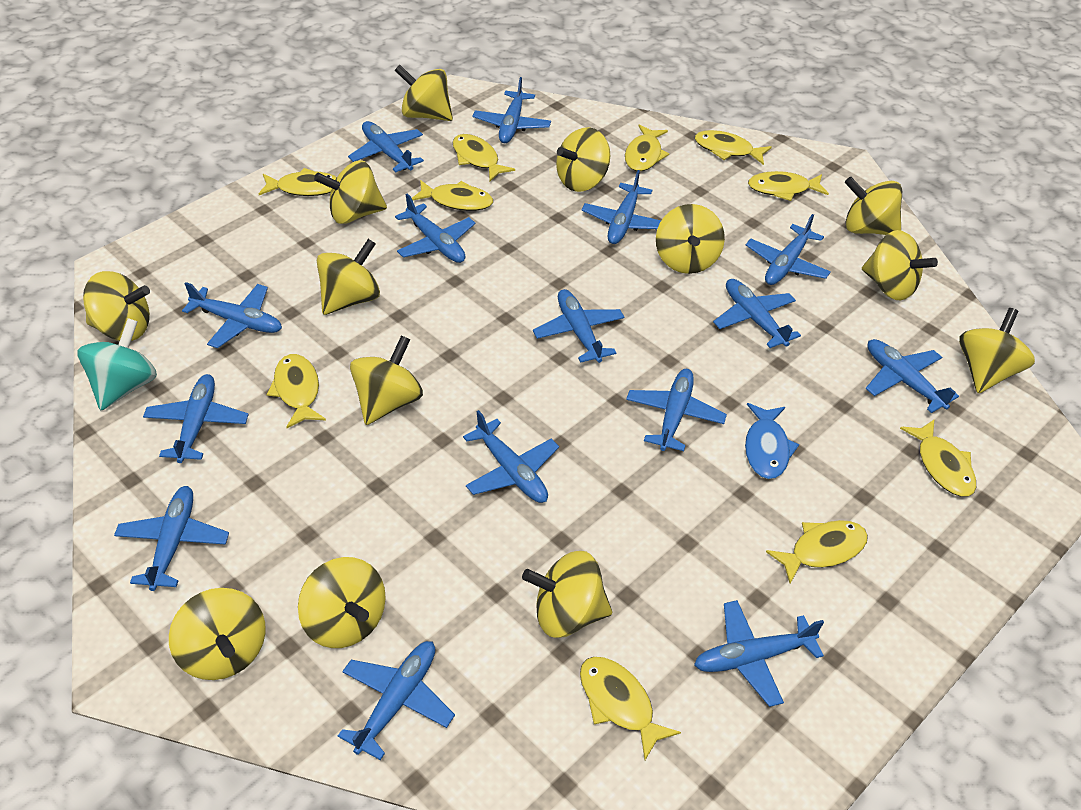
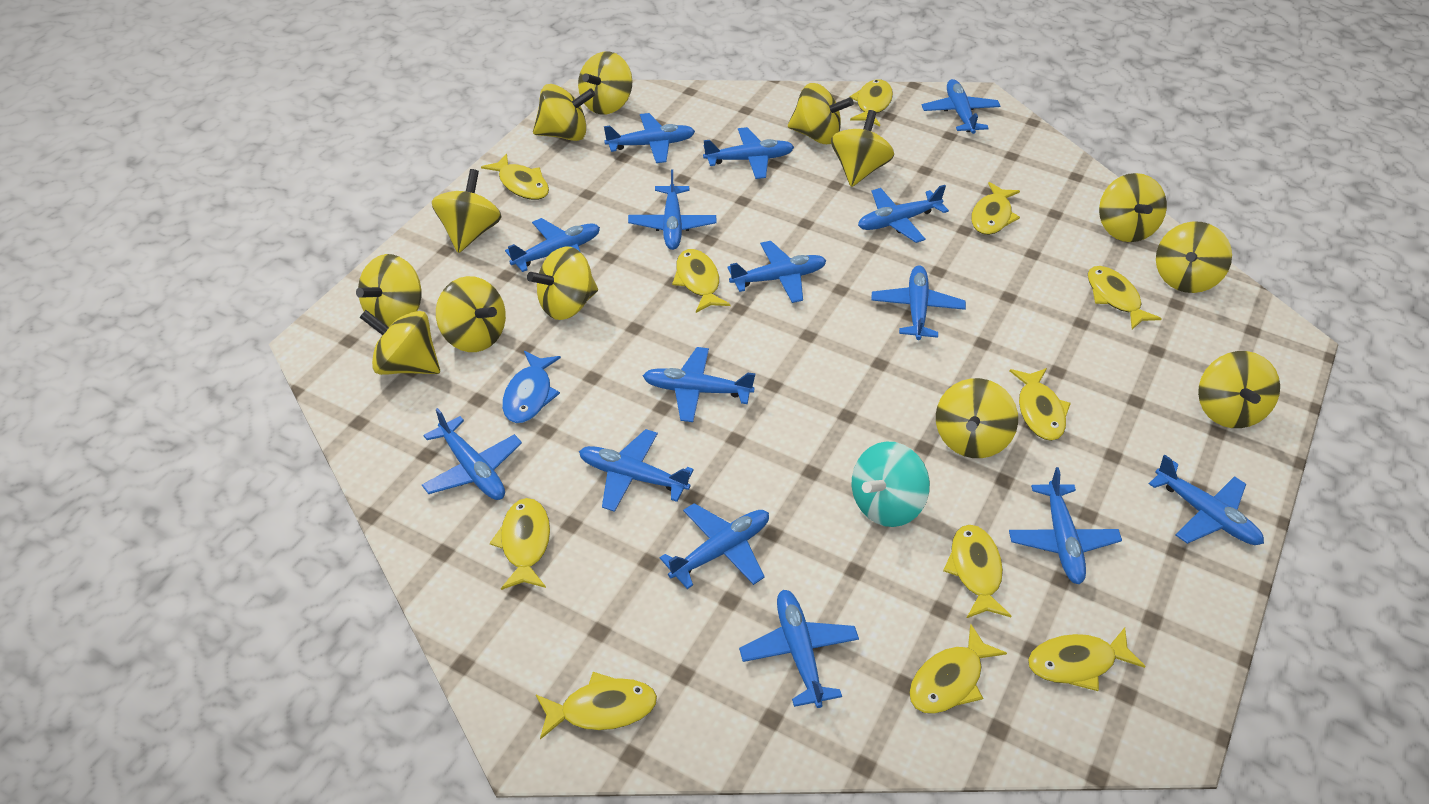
yellow fish: 10 -> 11

